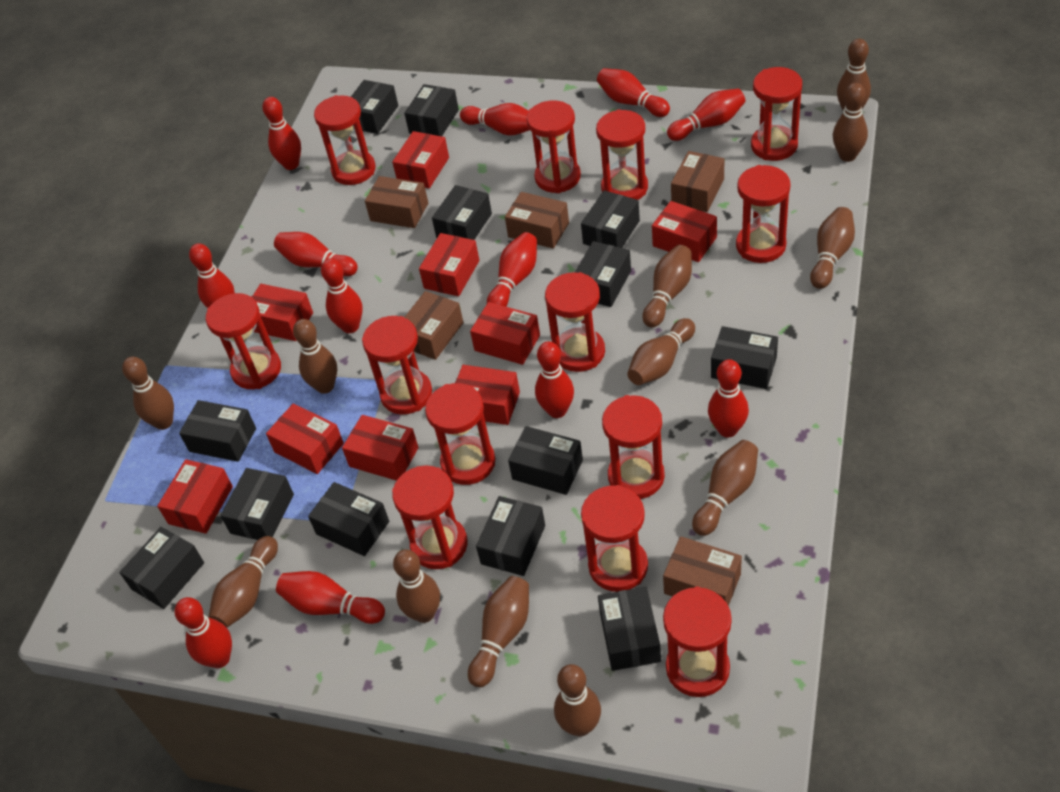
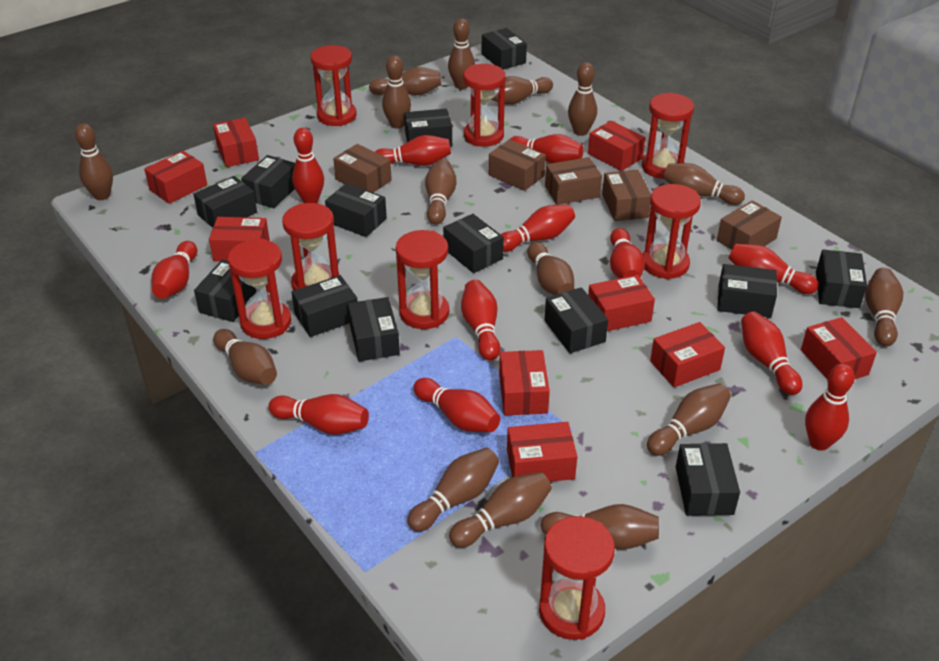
brown bowling pin: 12 -> 15
red hourglass: 13 -> 8

